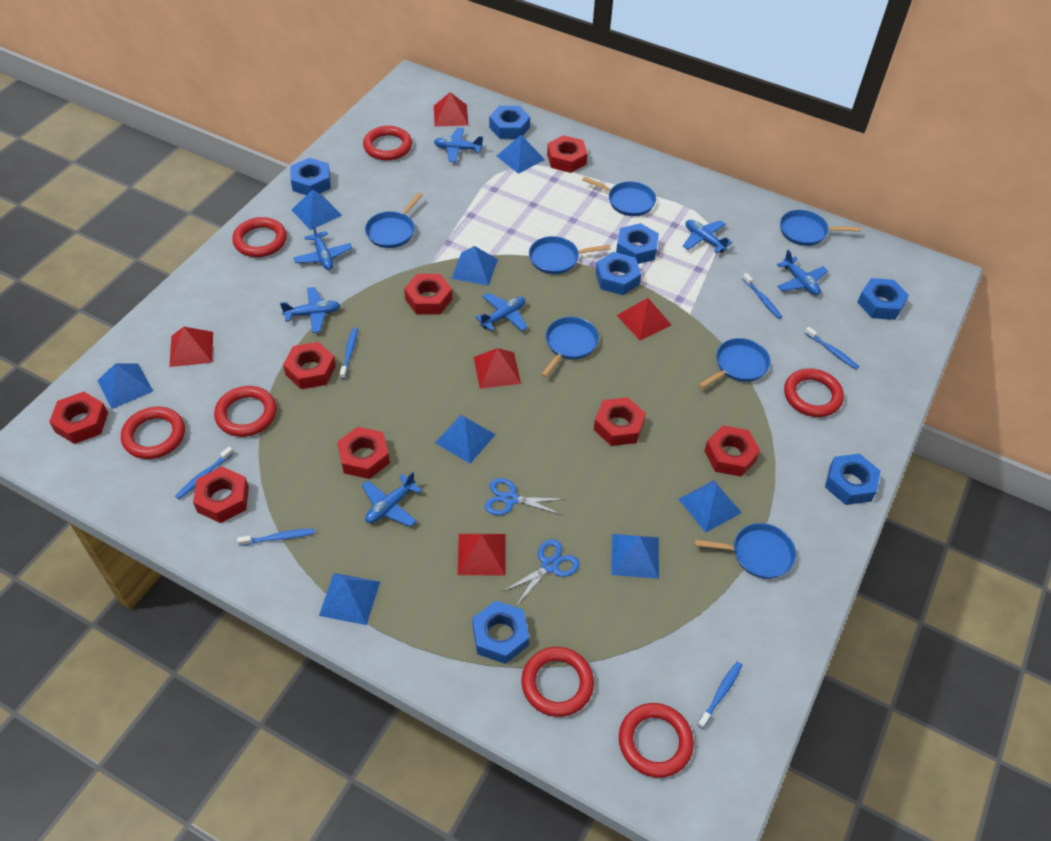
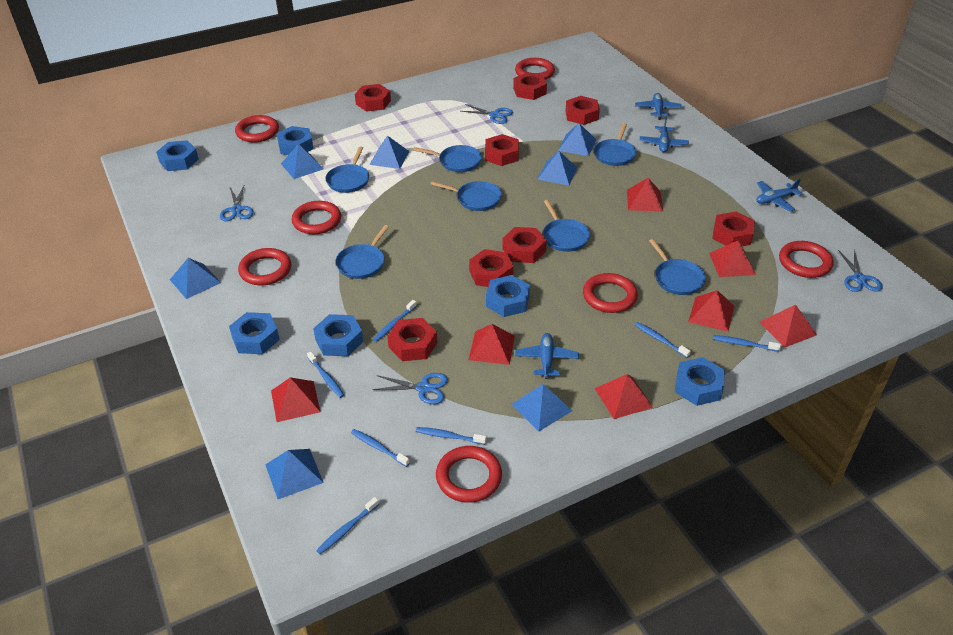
blue nut: 7 -> 6
blue plane: 7 -> 4
blue pyramid: 8 -> 7
blue scissors: 2 -> 4
blue toothbrush: 6 -> 7
red pyramid: 5 -> 7

